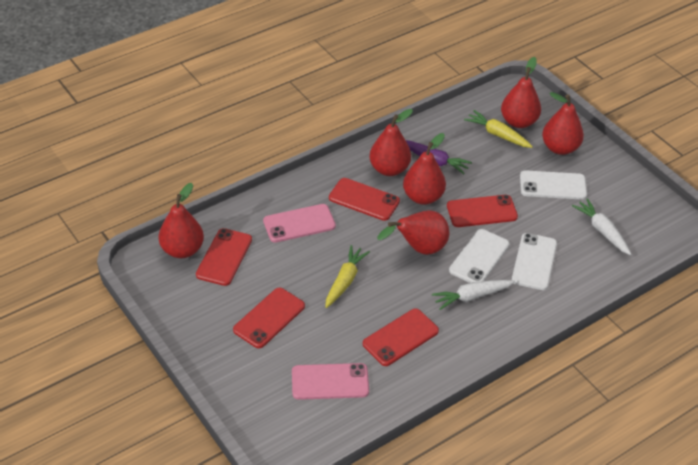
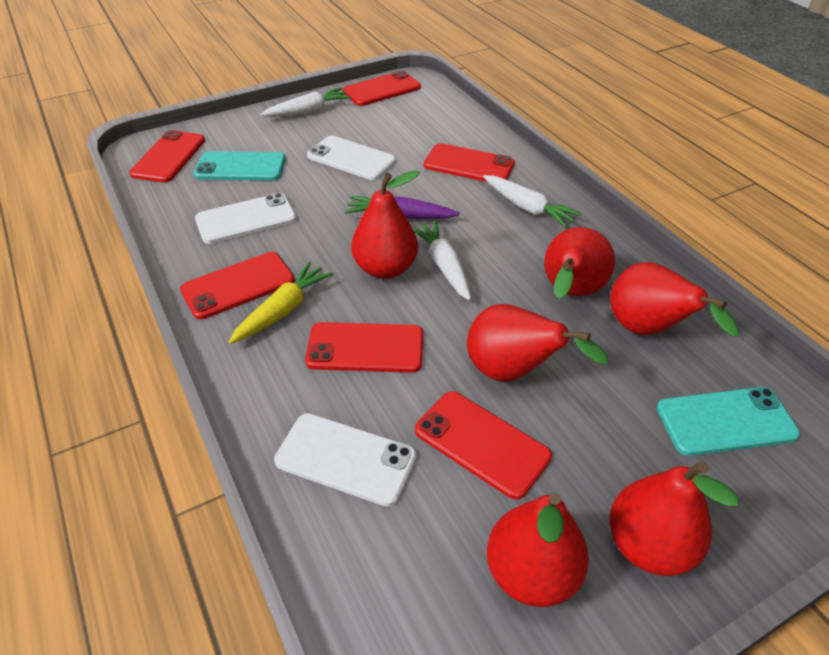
pink phone: 2 -> 0
red phone: 5 -> 6
turquoise phone: 0 -> 2
white carrot: 2 -> 3
yellow carrot: 2 -> 1

